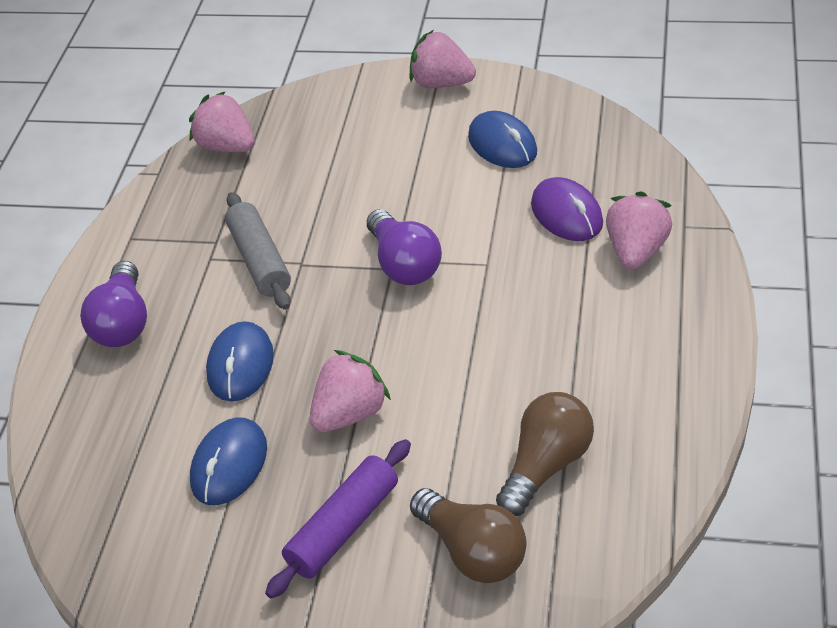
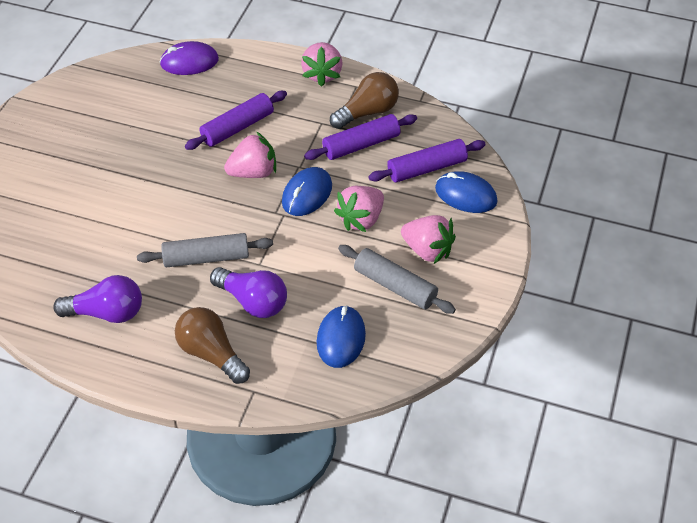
grey rolling pin: 1 -> 2
purple rolling pin: 1 -> 3

